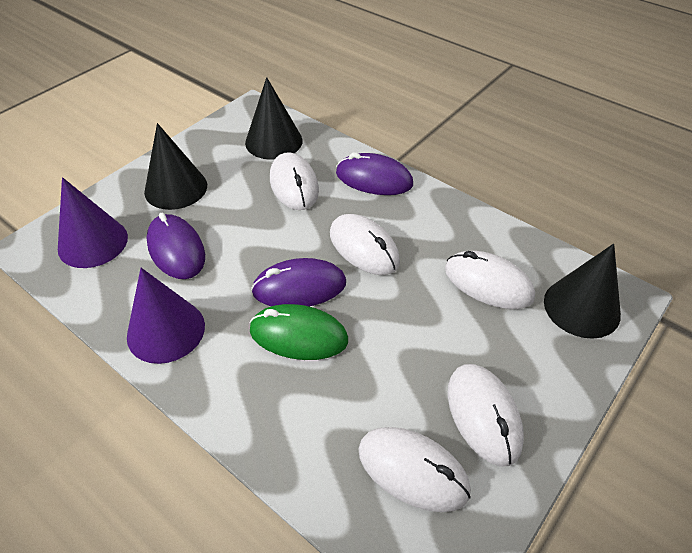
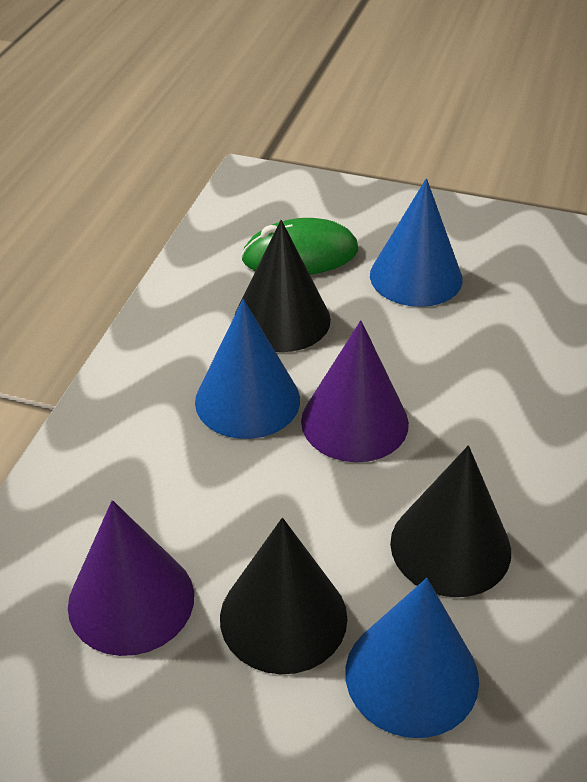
blue cone: 0 -> 3
purple mouse: 3 -> 0
white mouse: 5 -> 0

